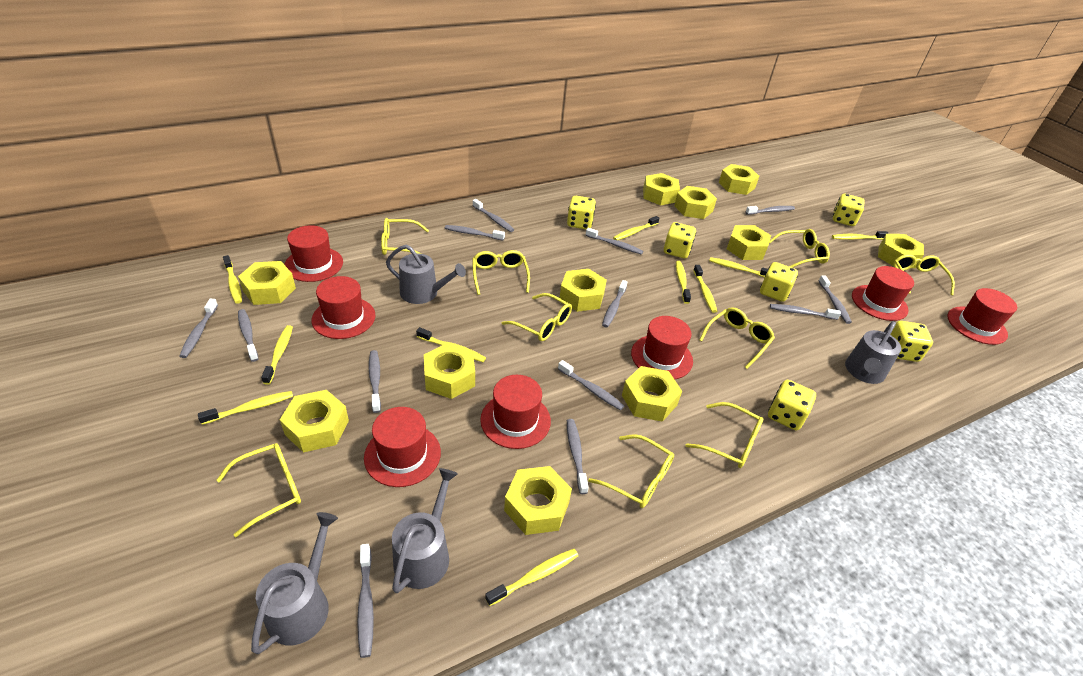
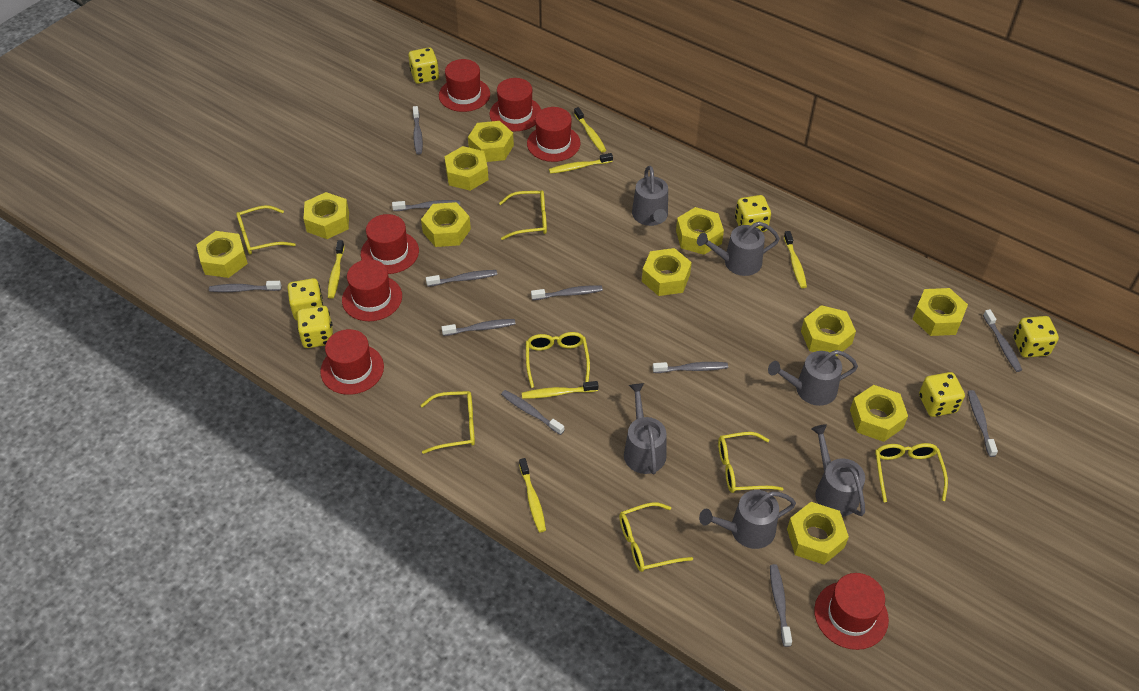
grey toothbrush: 13 -> 11
grey watering can: 4 -> 6
yellow glasses: 9 -> 7
yellow toothbrush: 10 -> 6

